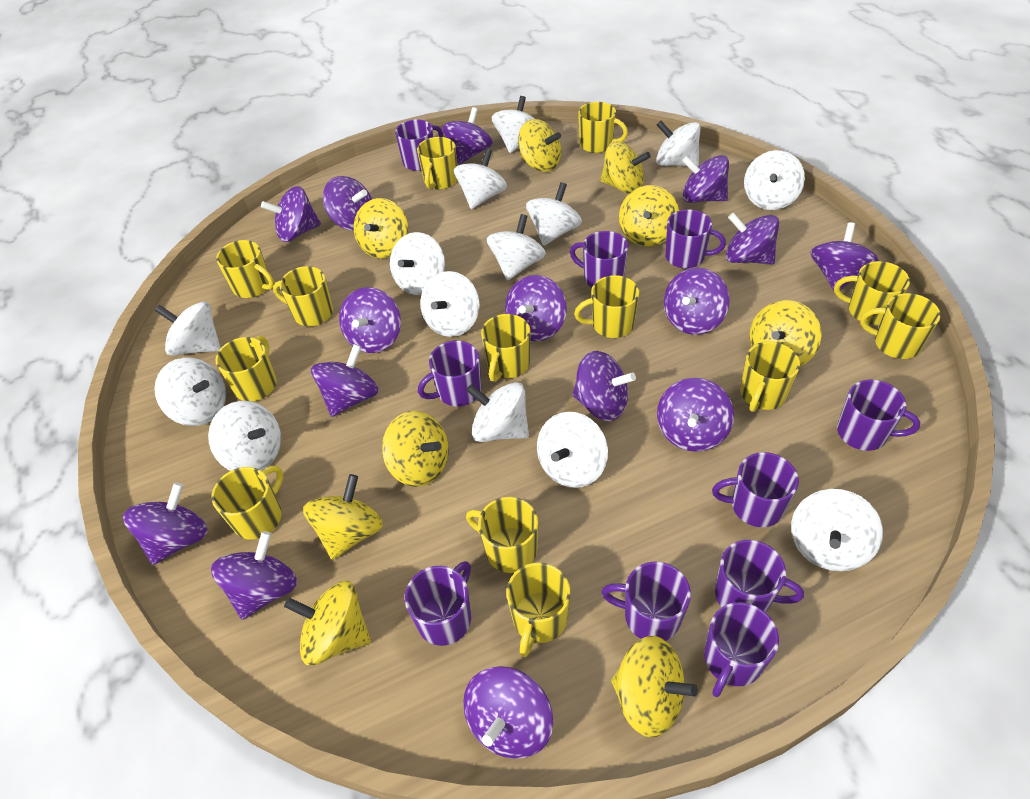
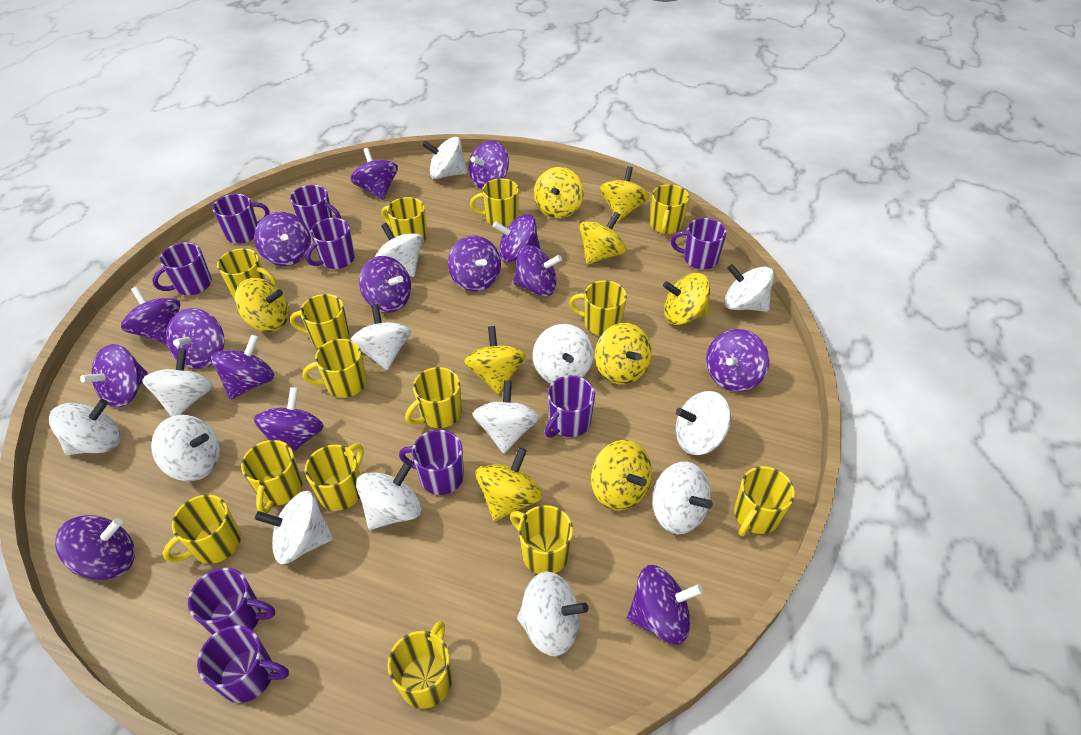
purple mug: 10 -> 9
yellow mug: 13 -> 14

